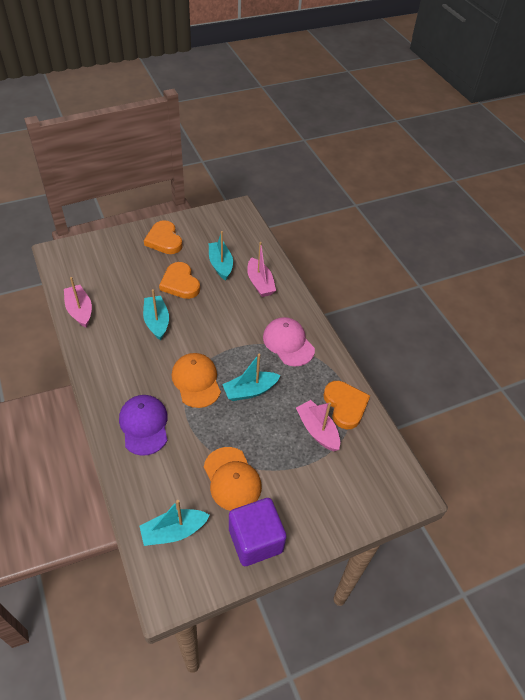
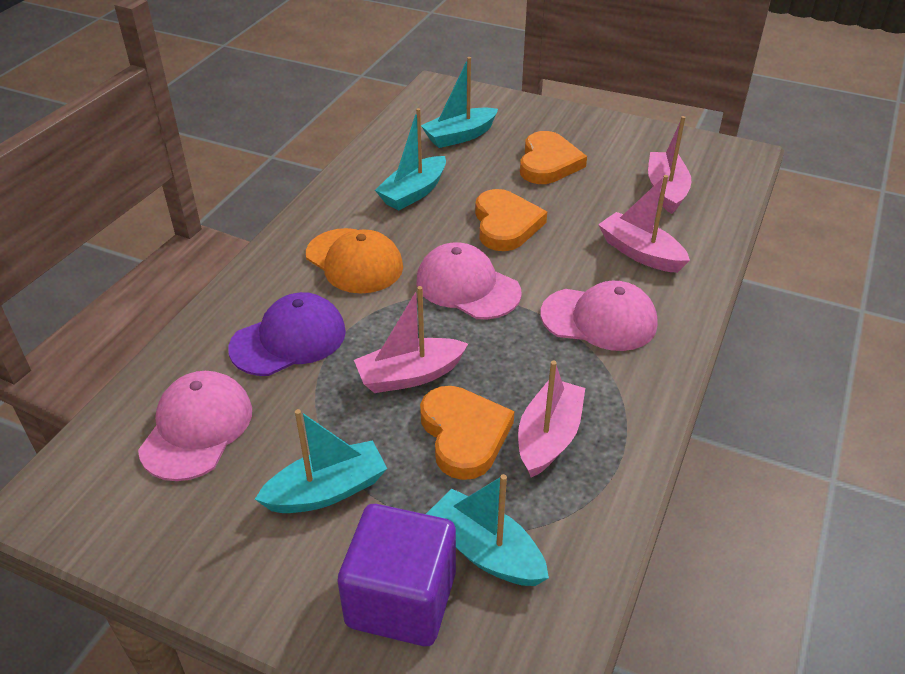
orange cap: 2 -> 1
pink boat: 3 -> 4
pink cap: 1 -> 3

